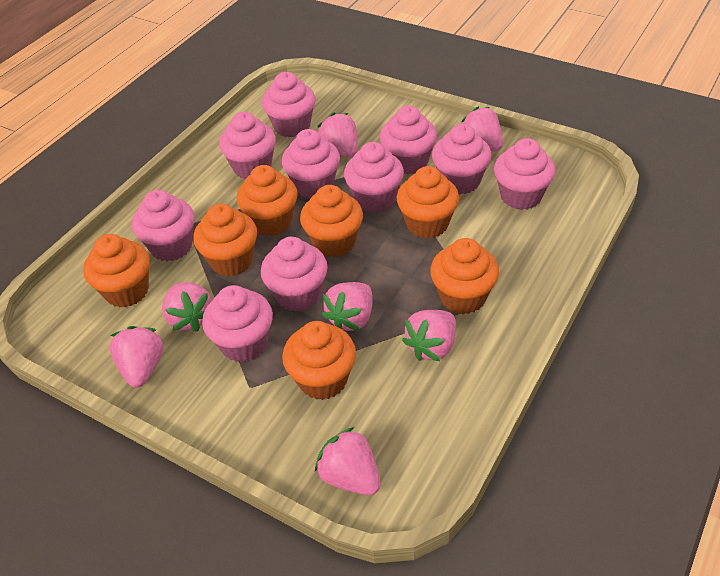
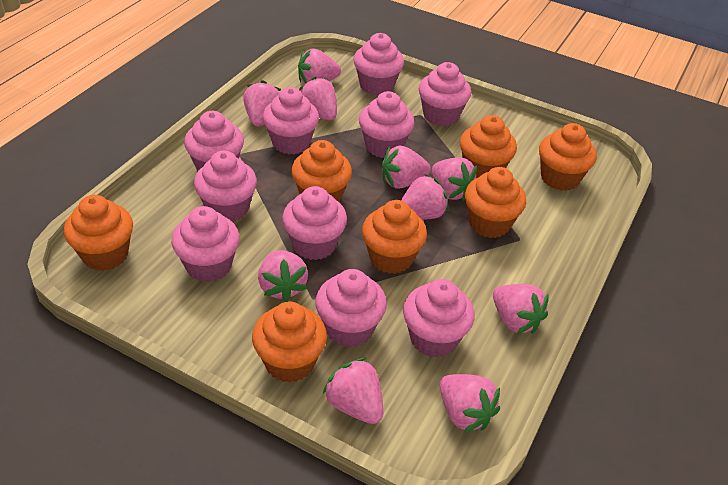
pink strawberry: 7 -> 10

